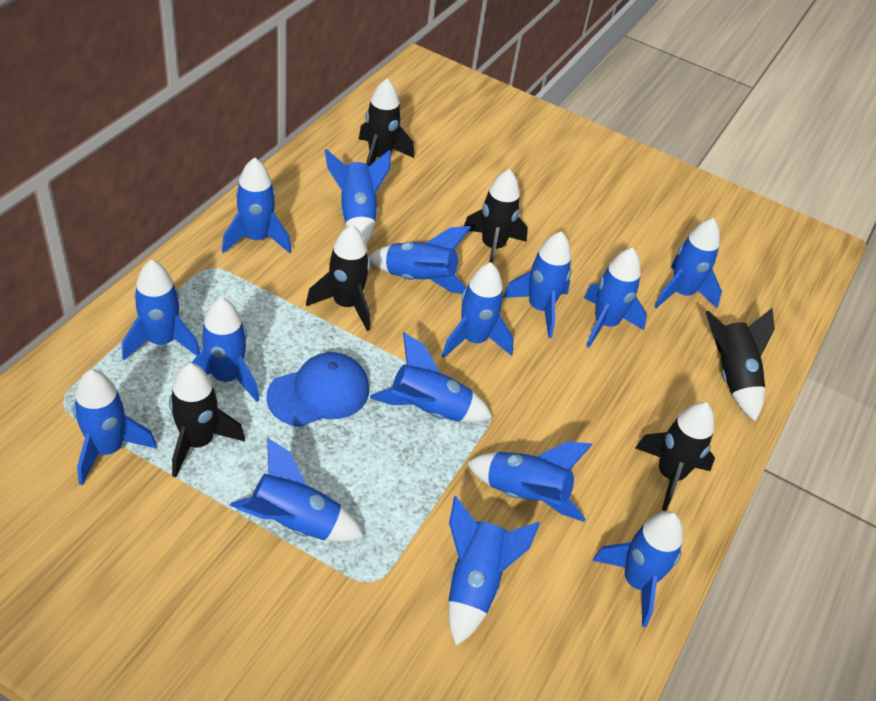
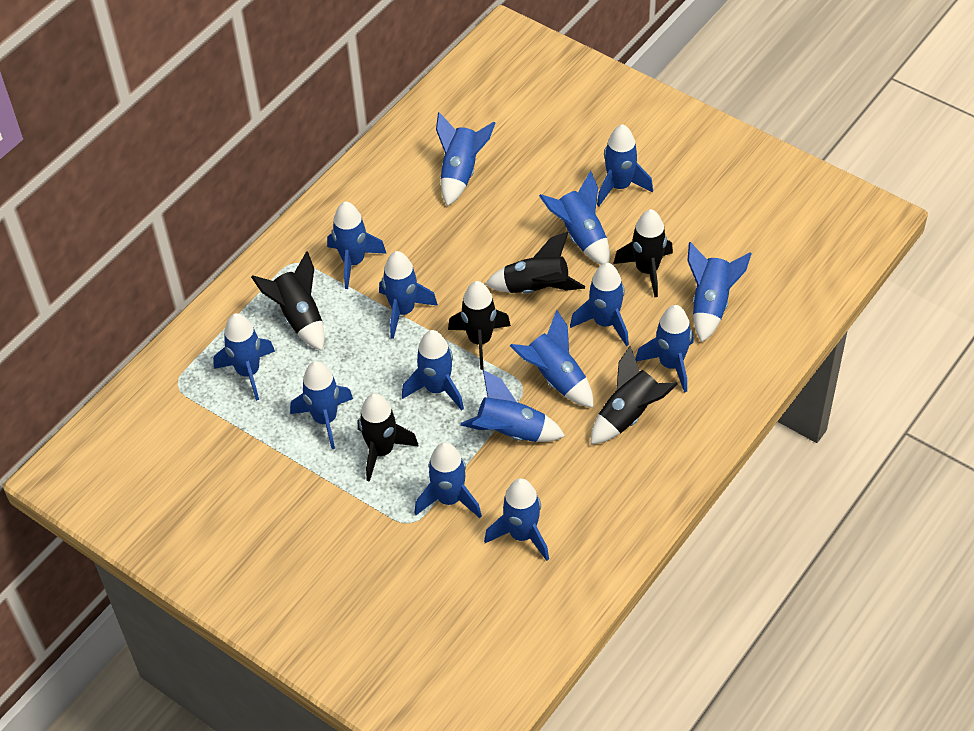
blue cap: 1 -> 0

